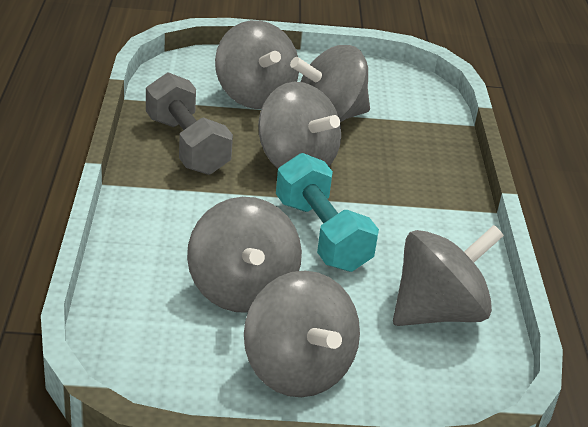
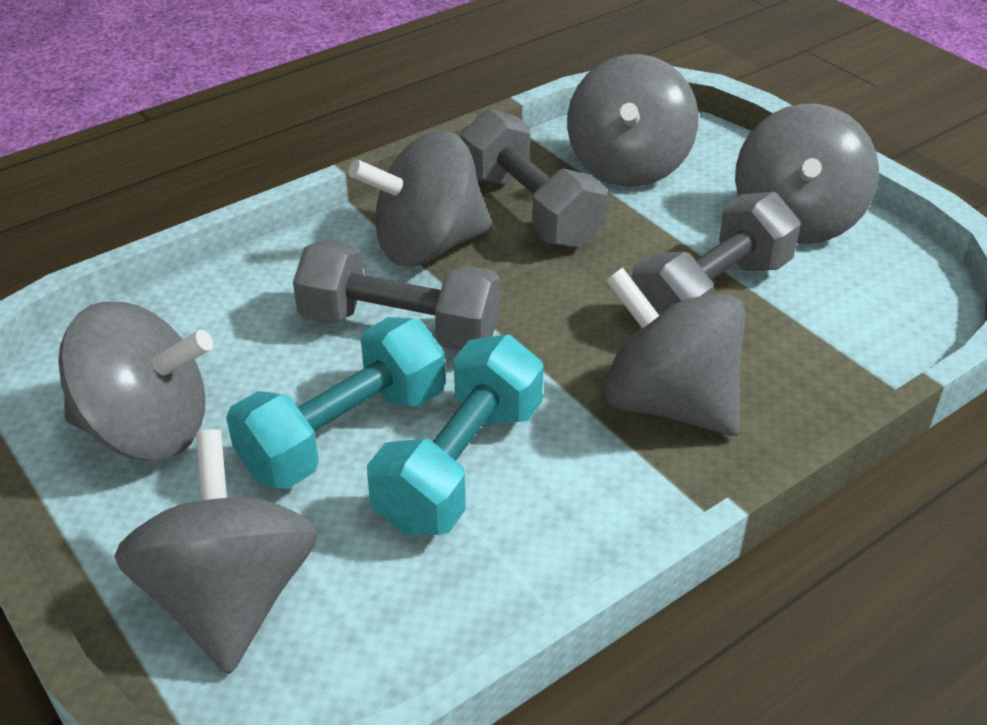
grey dumbbell: 1 -> 3
turquoise dumbbell: 1 -> 2

